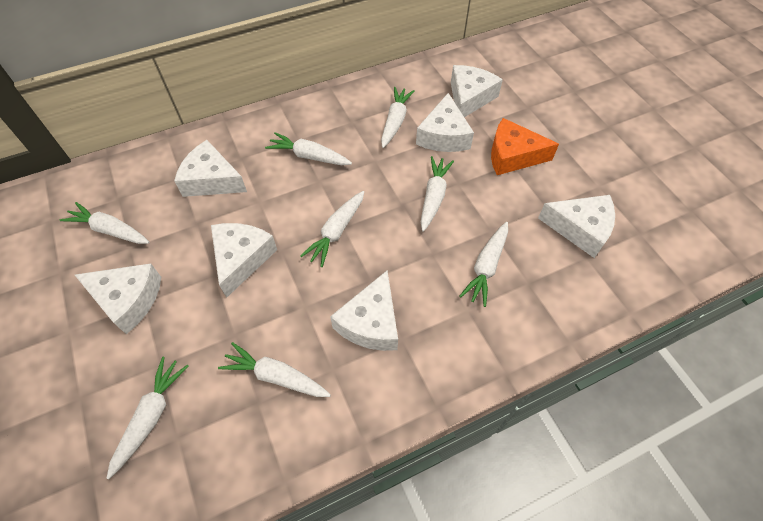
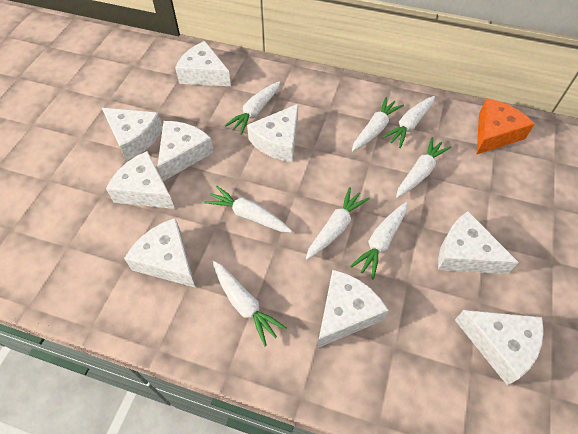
white cheese: 7 -> 9

